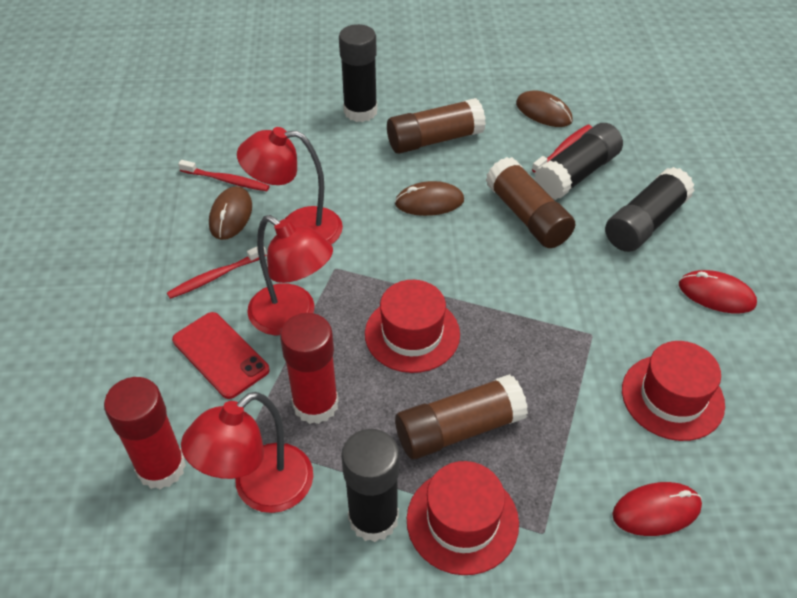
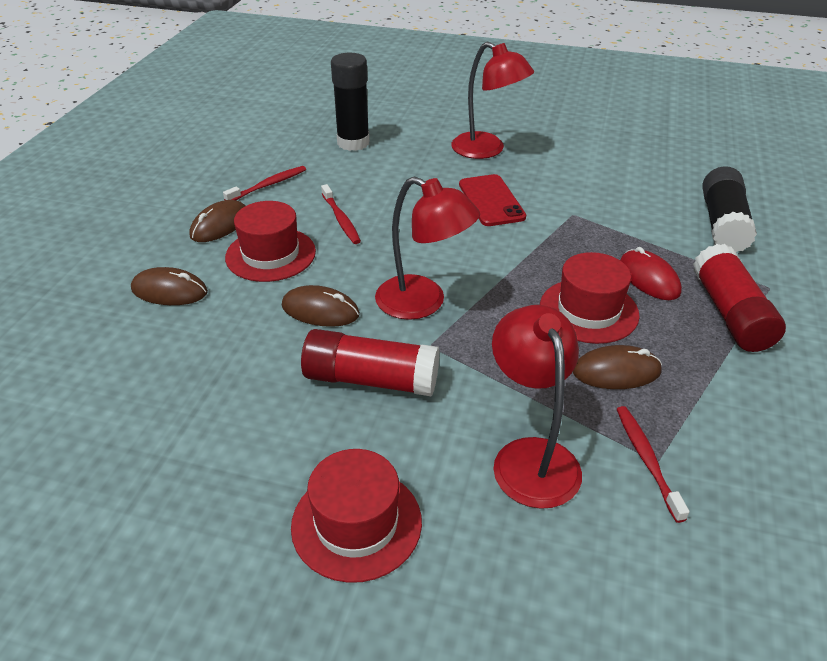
black glue stick: 4 -> 2
brown glue stick: 3 -> 0
brown mouse: 3 -> 4
red mouse: 2 -> 1

